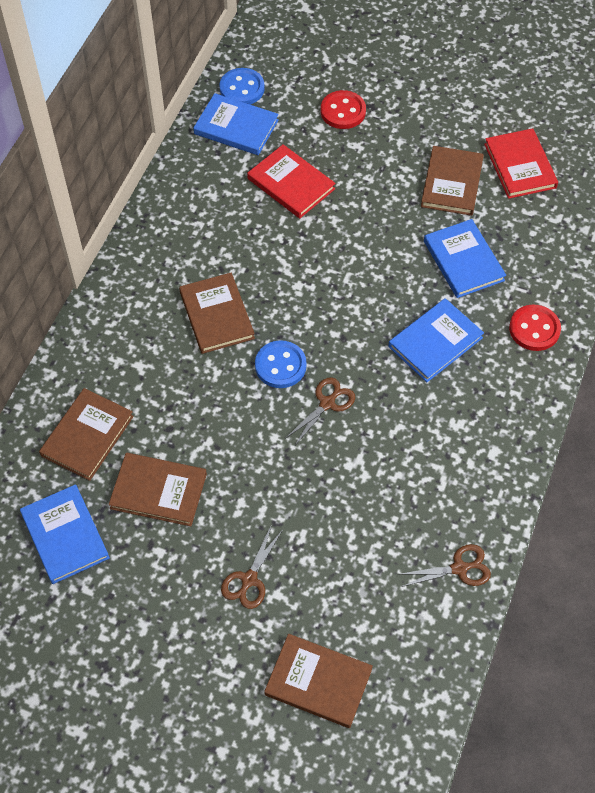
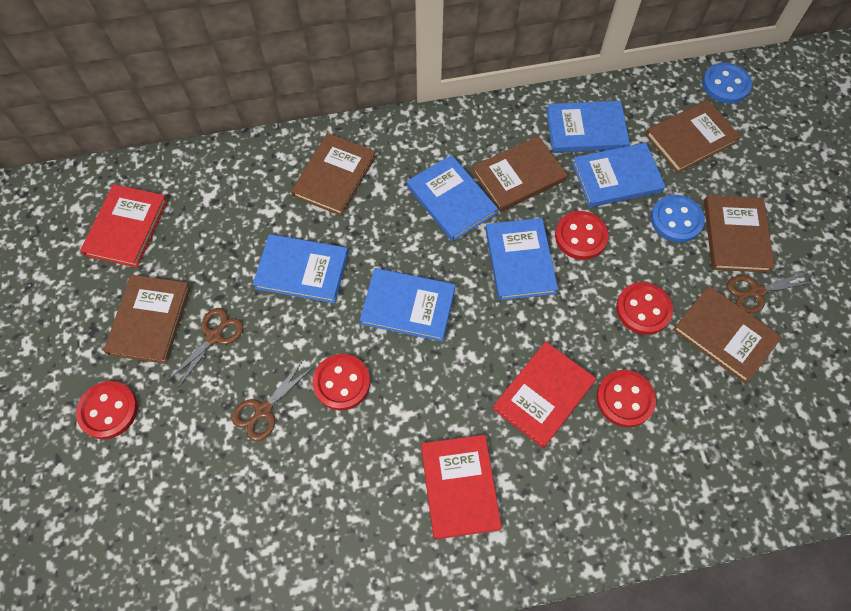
blue book: 4 -> 6
brown book: 5 -> 6
red book: 2 -> 3
red button: 2 -> 5

